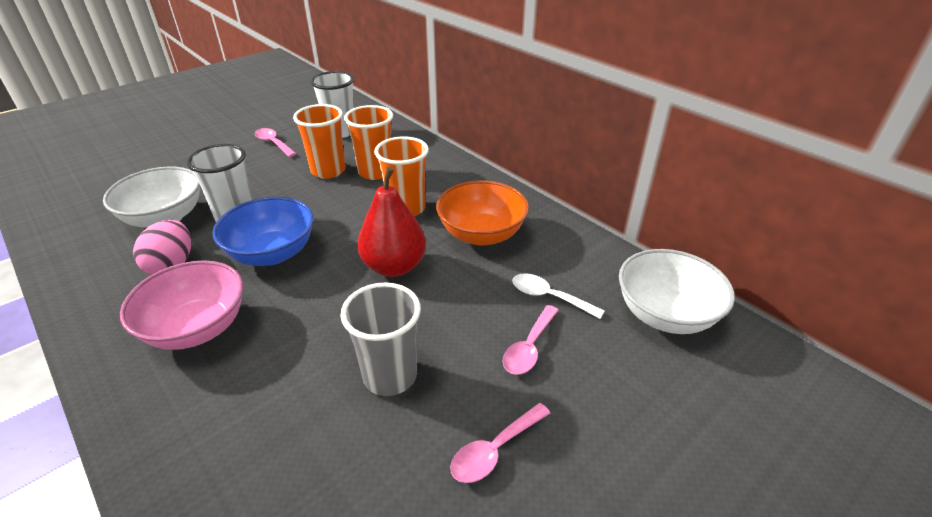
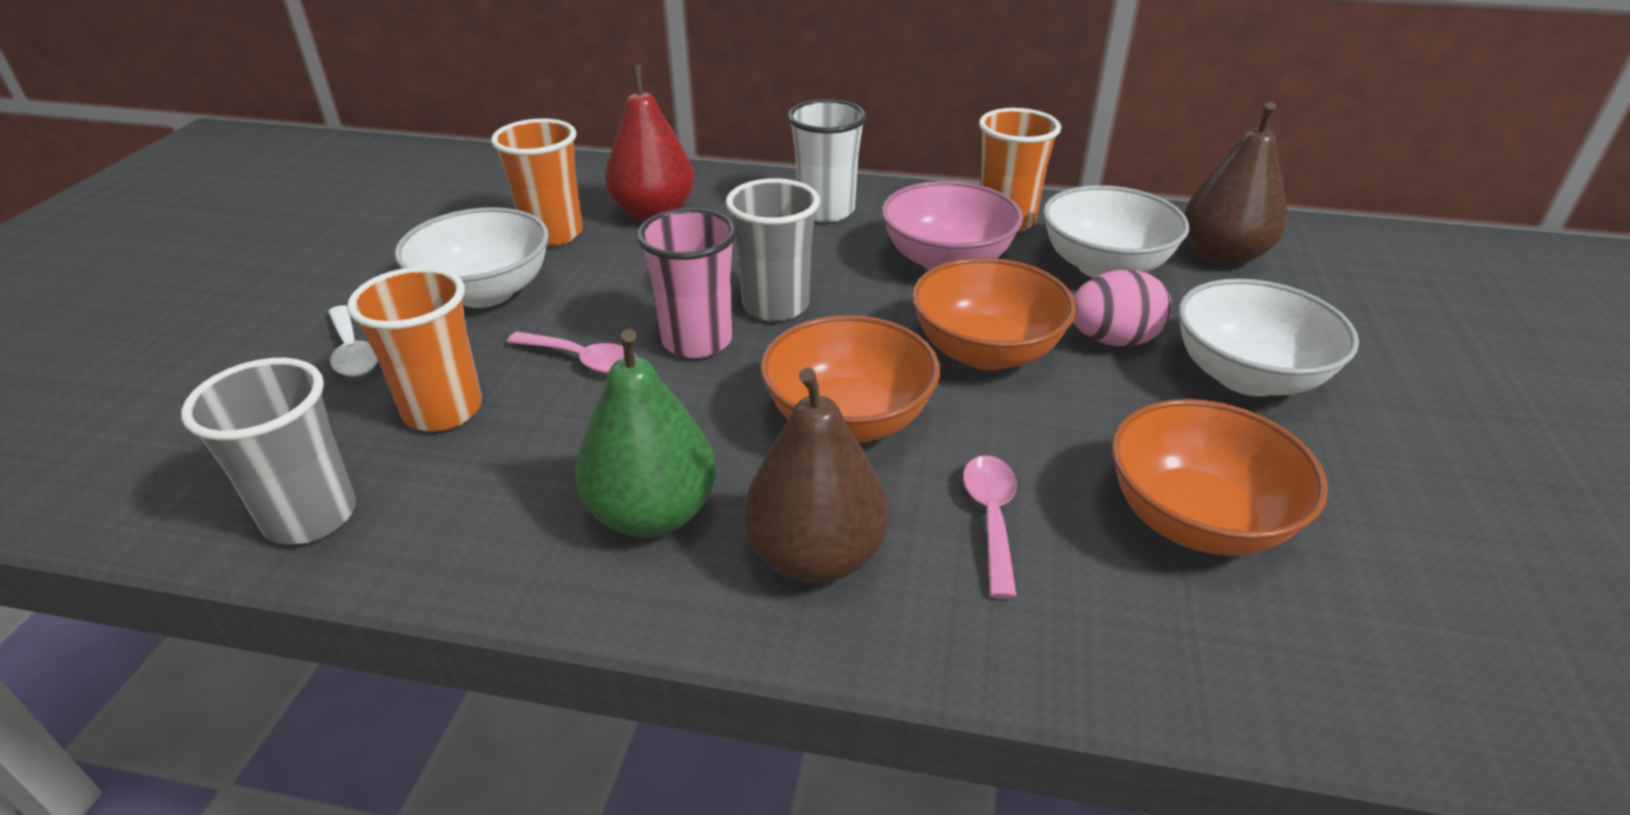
blue bowl: 1 -> 0
brown pear: 0 -> 2
green pear: 0 -> 1
grey cup: 1 -> 2
orange bowl: 1 -> 3
pink cup: 0 -> 1
pink spoon: 3 -> 2
white bowl: 2 -> 3
white cup: 2 -> 1

